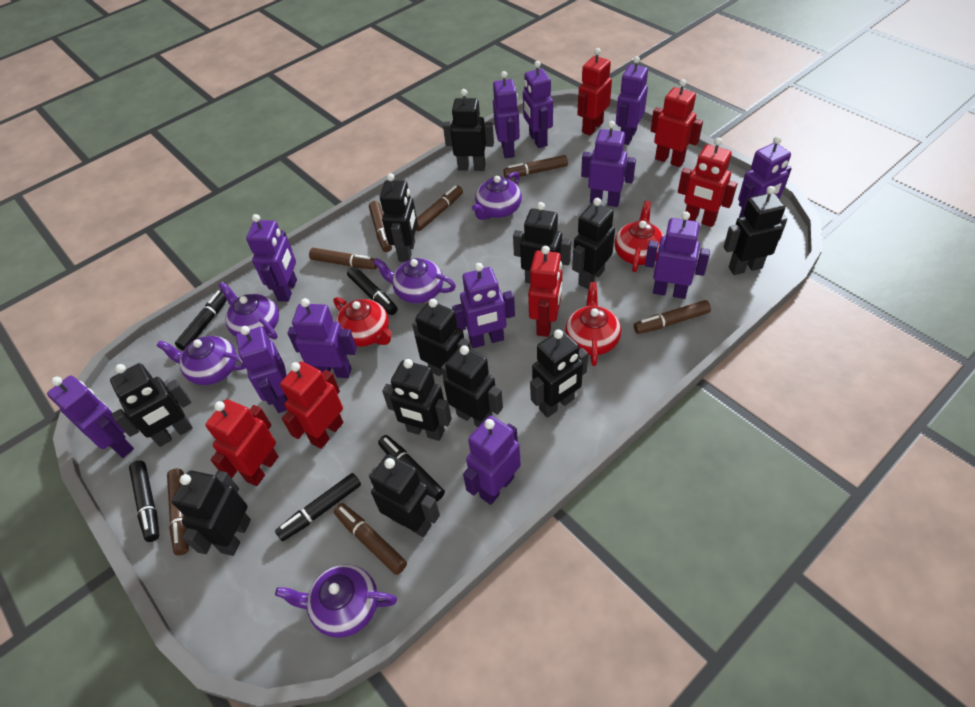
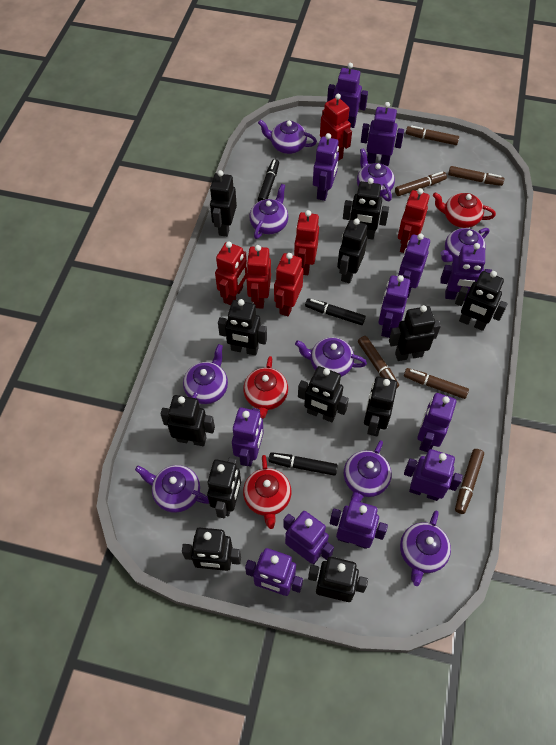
black marker: 5 -> 3
brown marker: 7 -> 6
purple teapot: 5 -> 9

